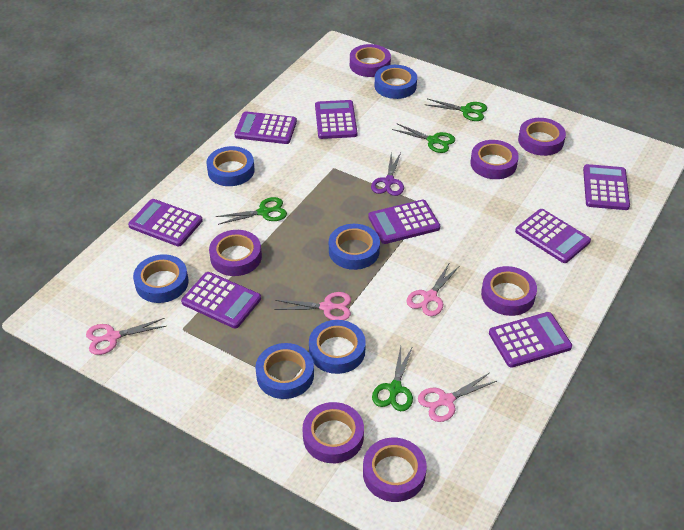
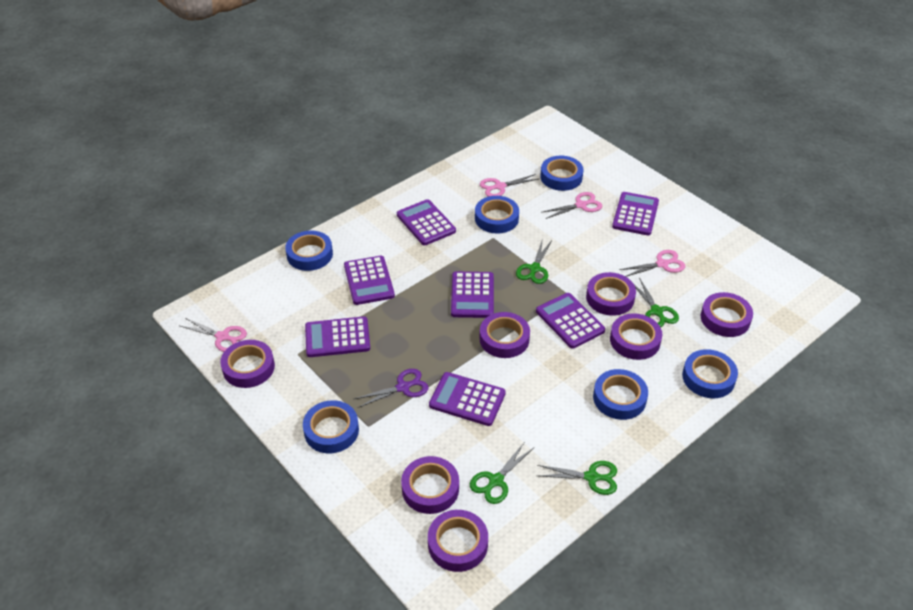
purple calculator: 8 -> 7

